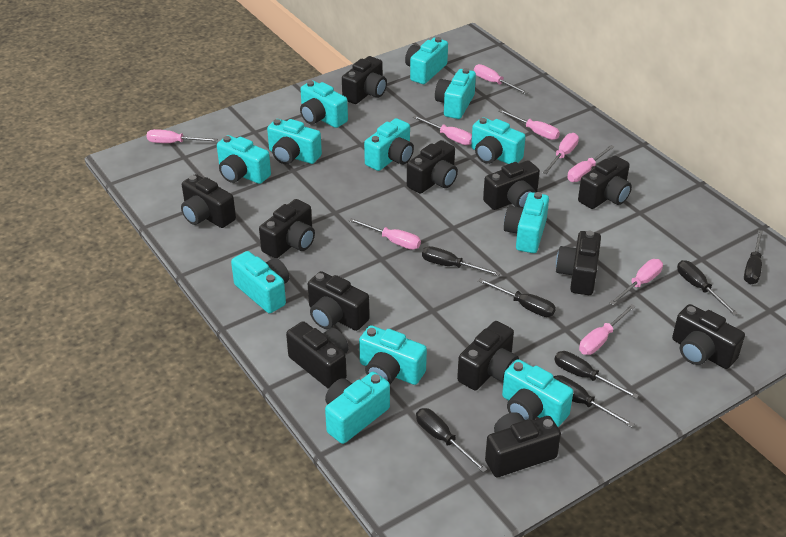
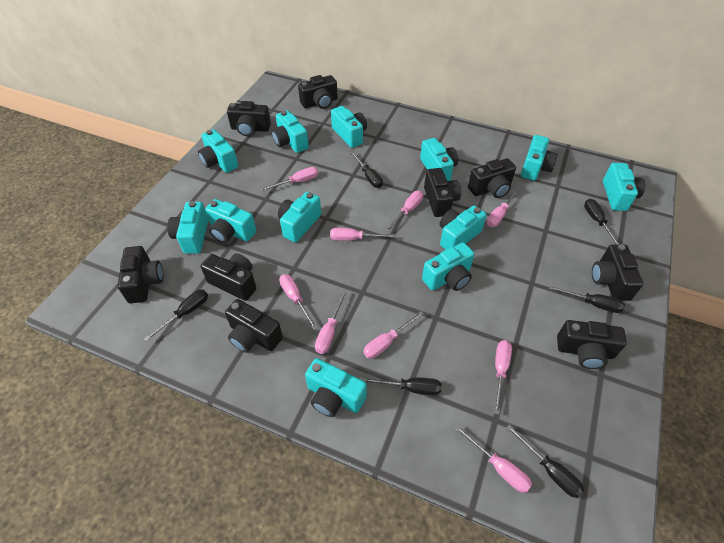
black camera: 12 -> 9
black screwdriver: 7 -> 6

